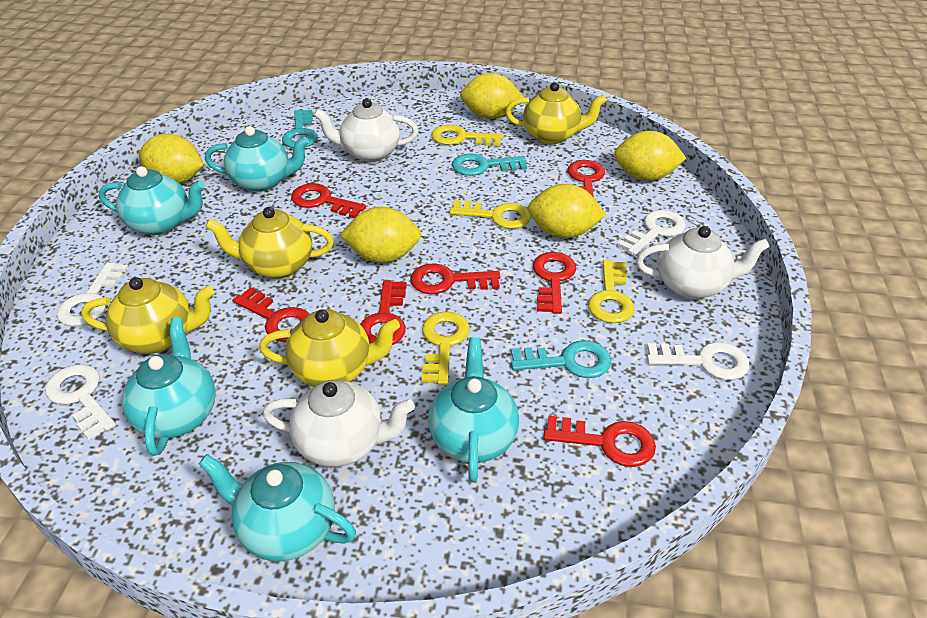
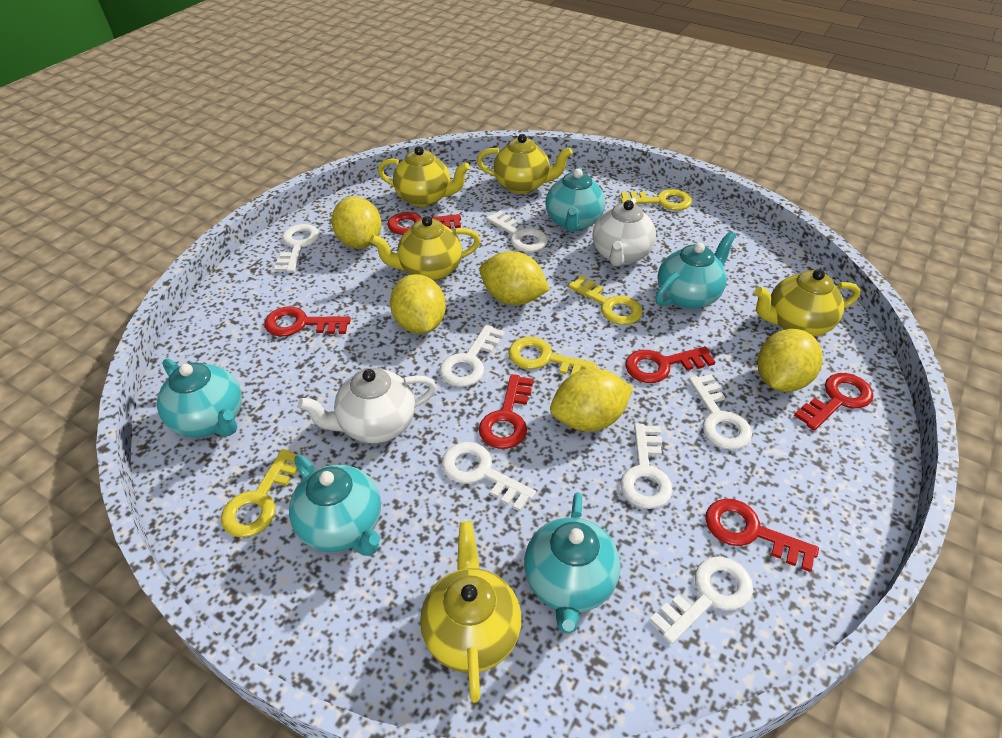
red key: 7 -> 6
turquoise key: 3 -> 0
white key: 4 -> 7
white teapot: 3 -> 2
yellow teapot: 4 -> 5

